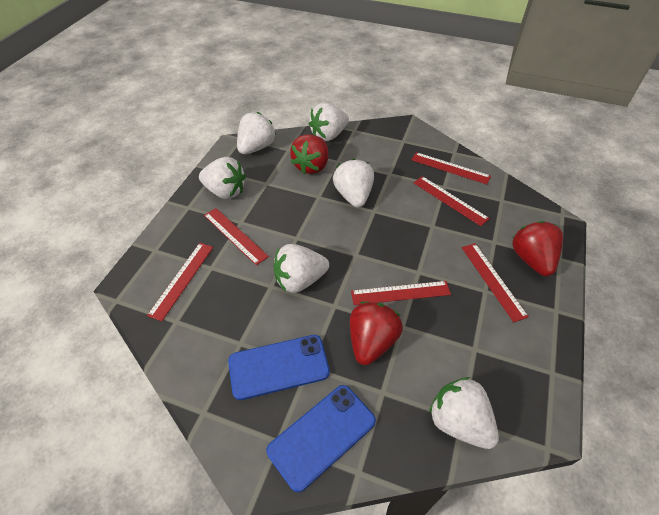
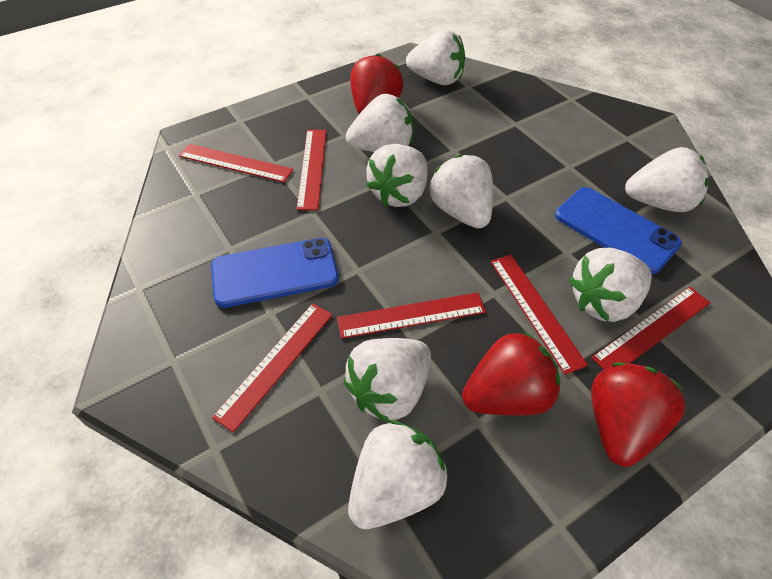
white strawberry: 6 -> 8

